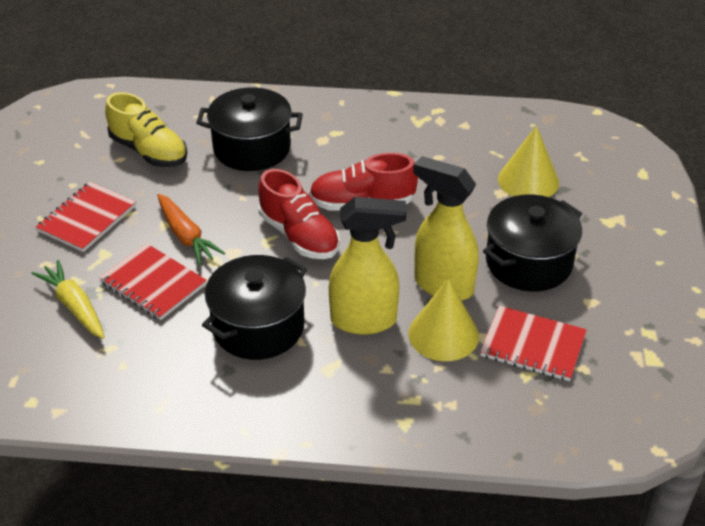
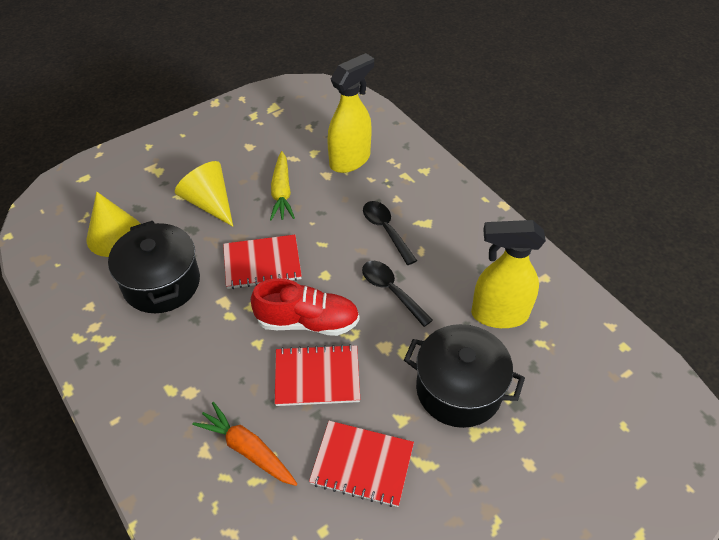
black pot: 3 -> 2
black spoon: 0 -> 2
red shoe: 2 -> 1
yellow shoe: 1 -> 0

